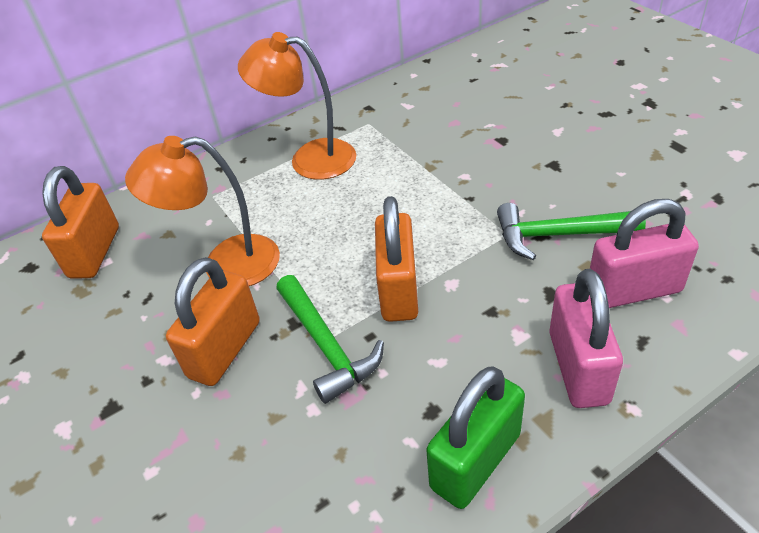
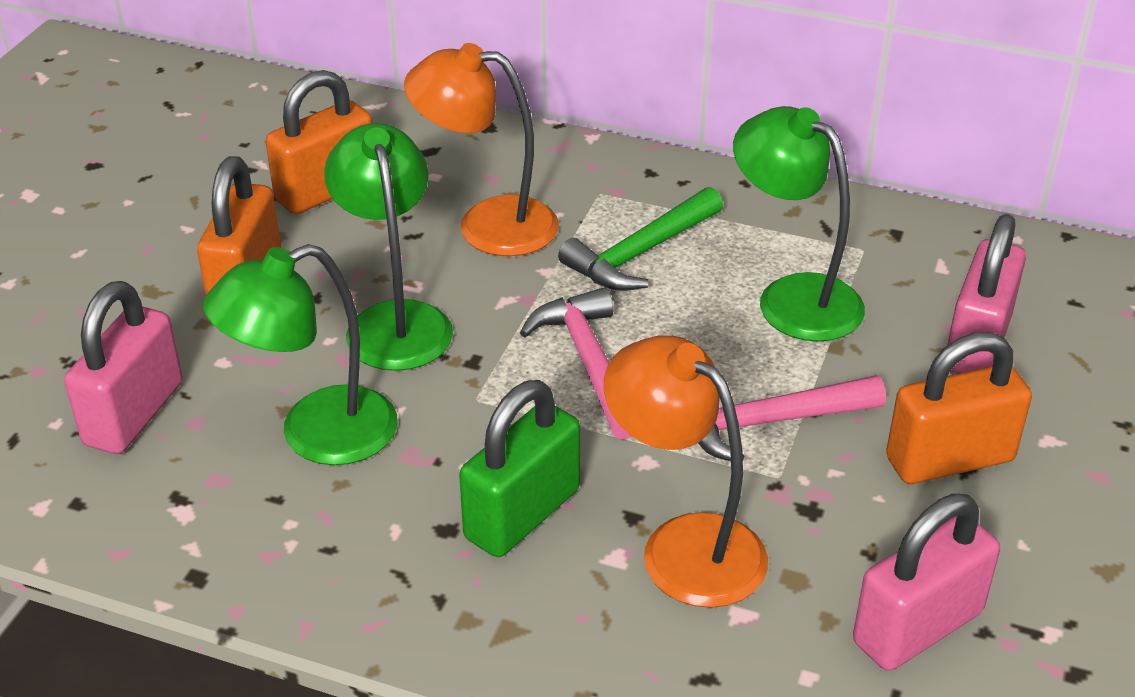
green hammer: 2 -> 1
green lamp: 0 -> 3
pink hammer: 0 -> 2
pink padlock: 2 -> 3

